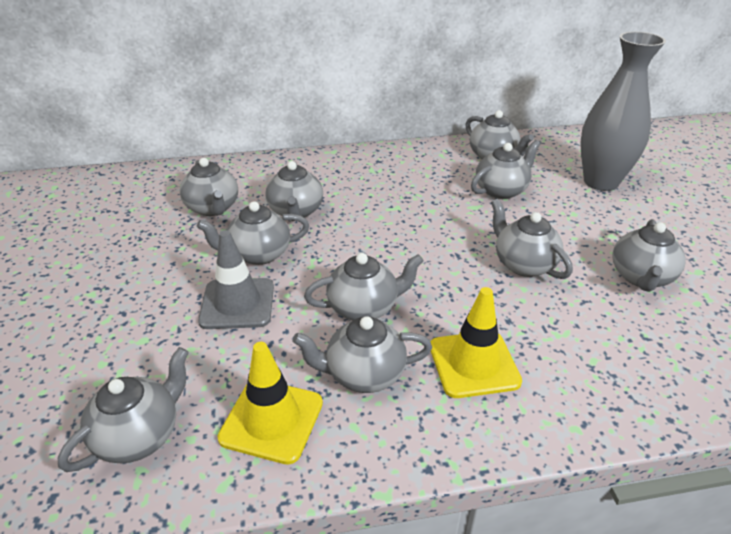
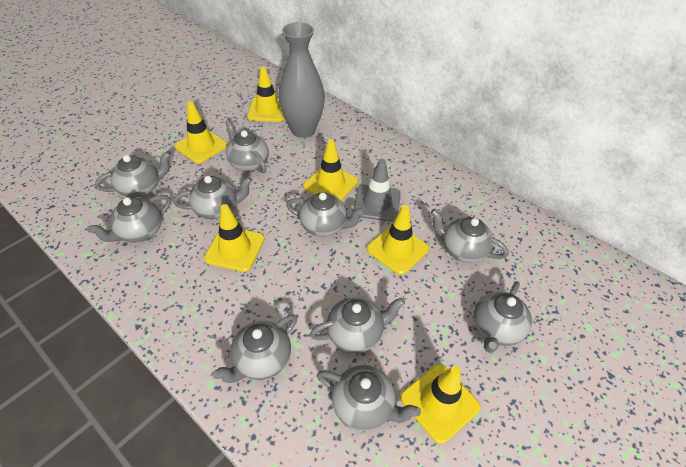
yellow traffic cone: 2 -> 6

